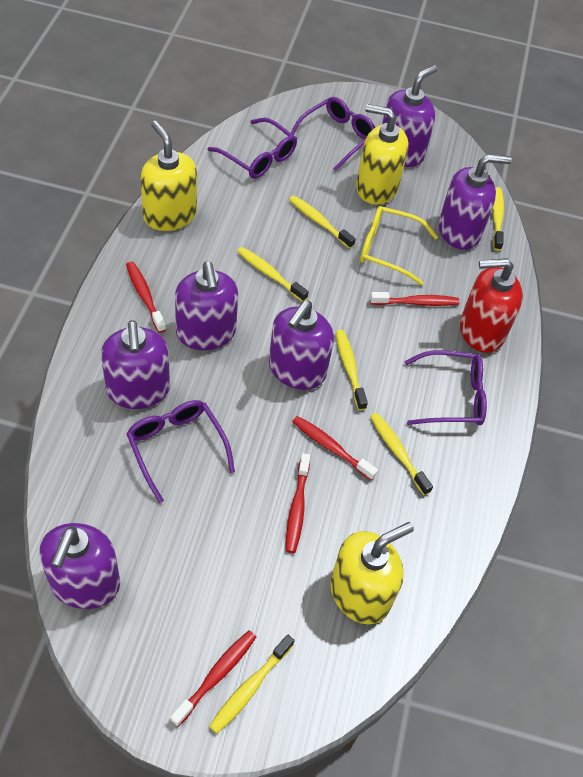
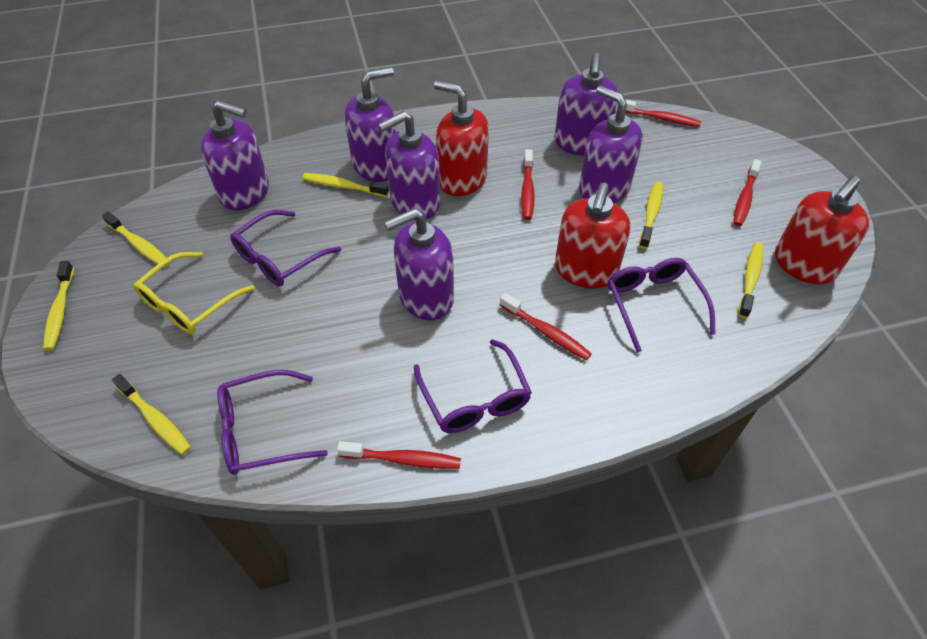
red soap dispenser: 1 -> 3
yellow soap dispenser: 3 -> 0

